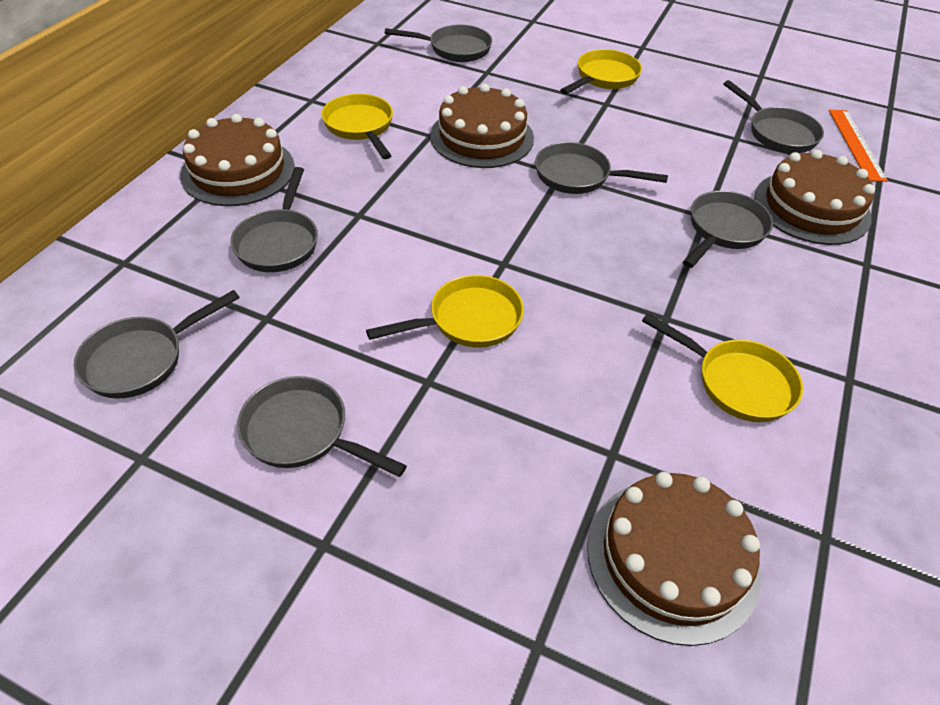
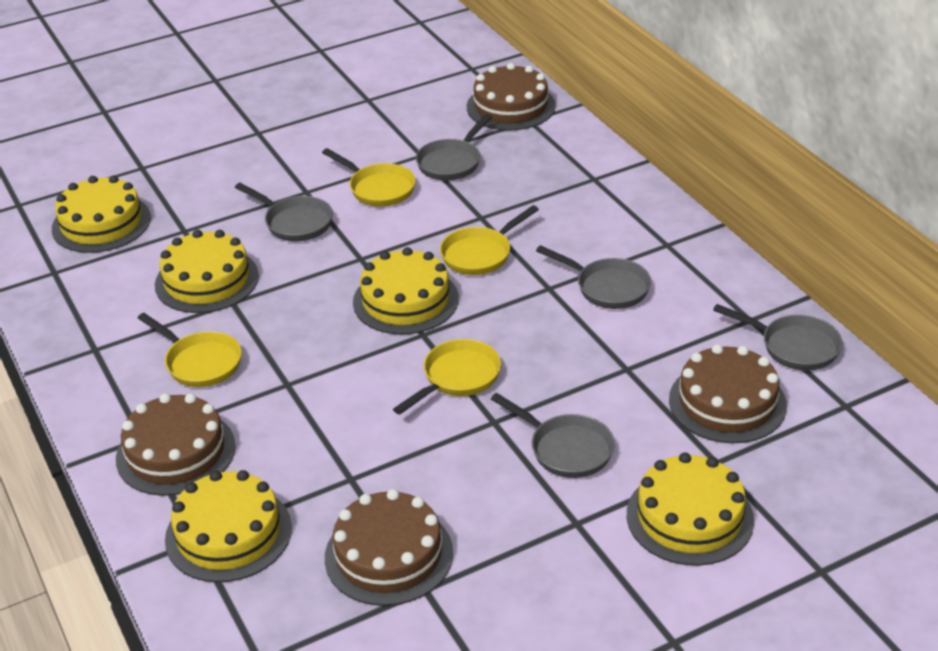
grey pan: 7 -> 5
orange ruler: 1 -> 0
yellow cake: 0 -> 5

